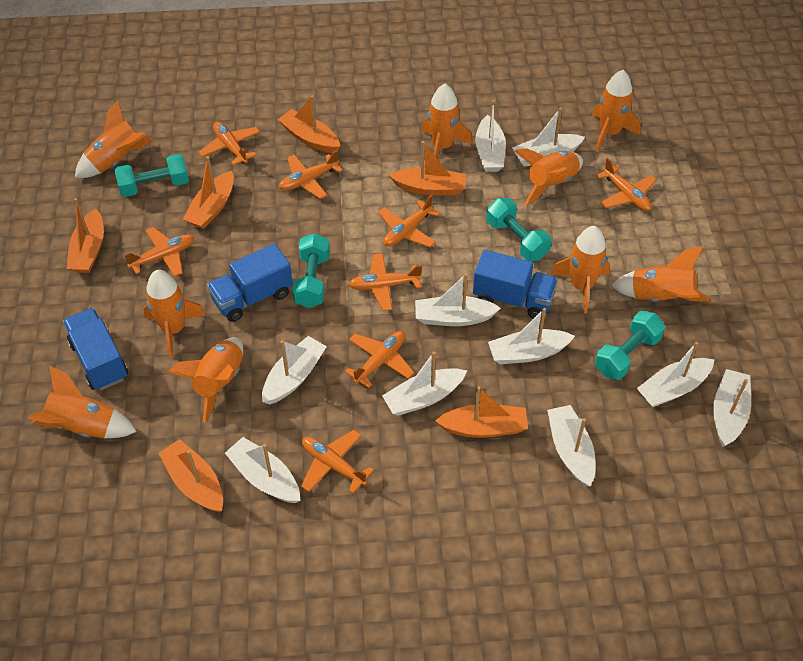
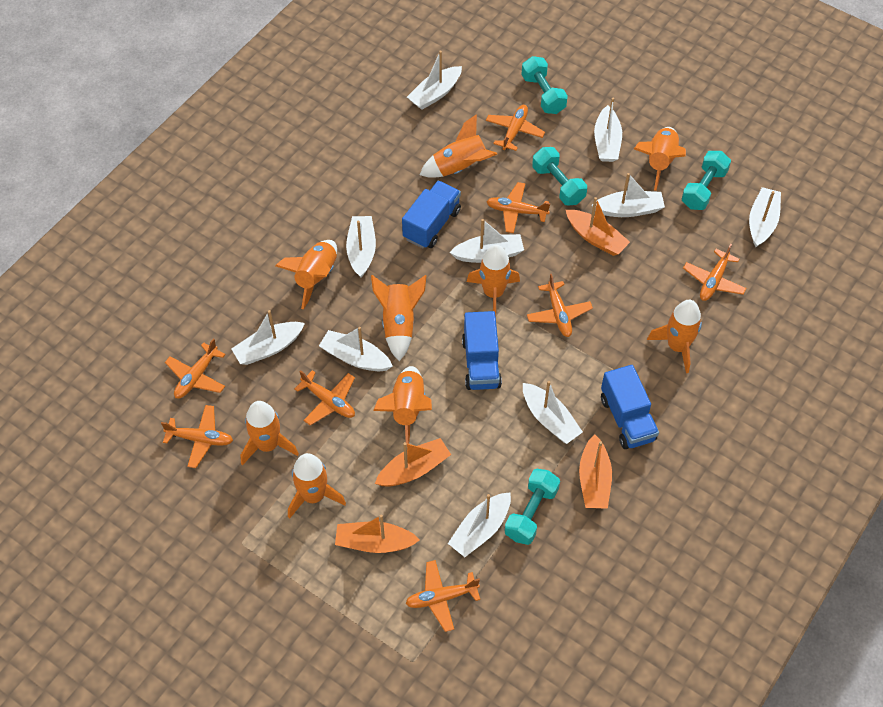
orange boat: 6 -> 4

